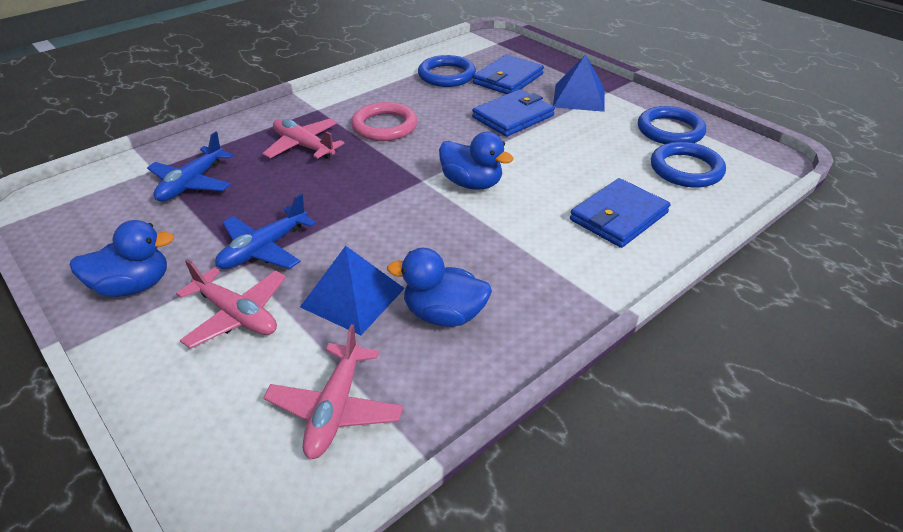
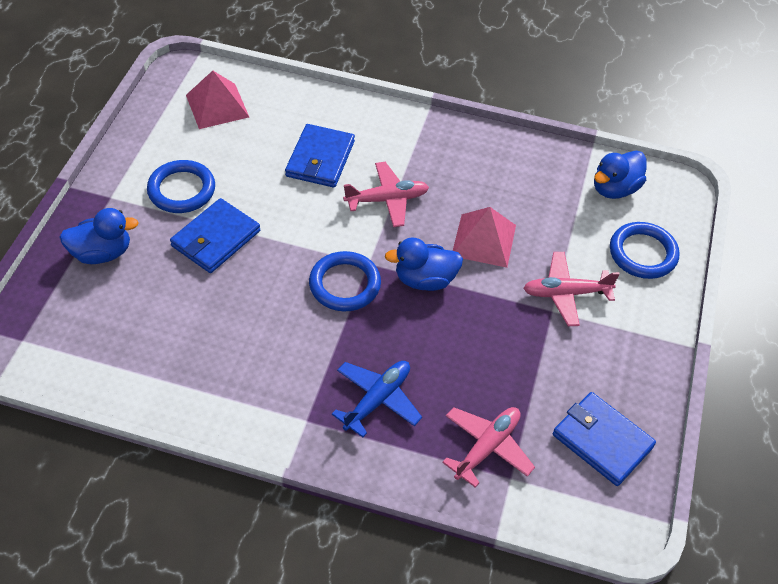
blue plane: 2 -> 1
blue pyramid: 2 -> 0
pink pyramid: 0 -> 2
pink ring: 1 -> 0

